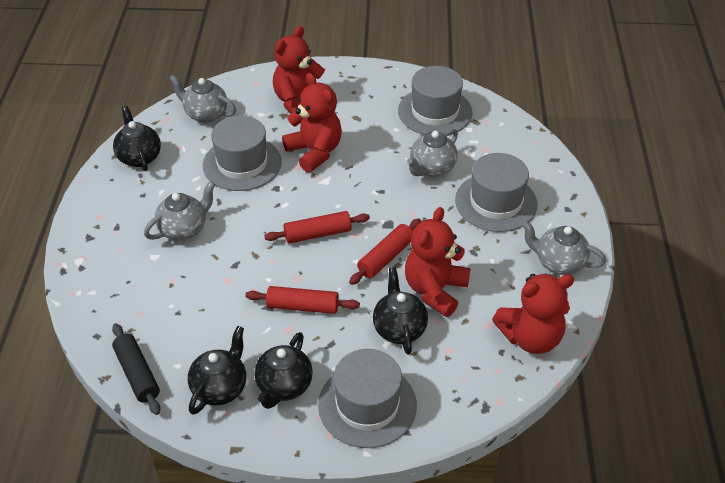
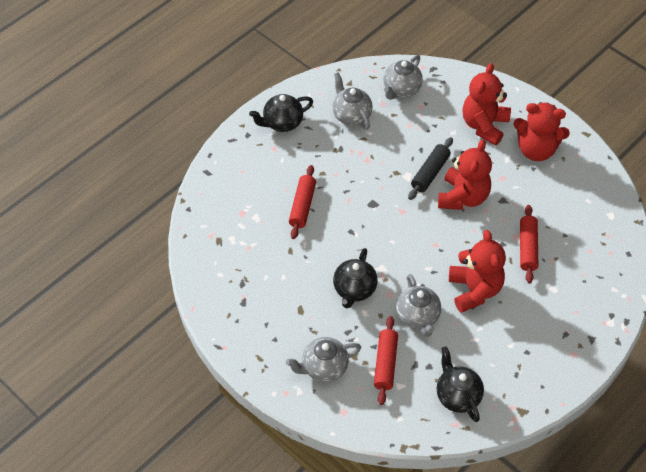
black teapot: 4 -> 3
grey hat: 4 -> 0

